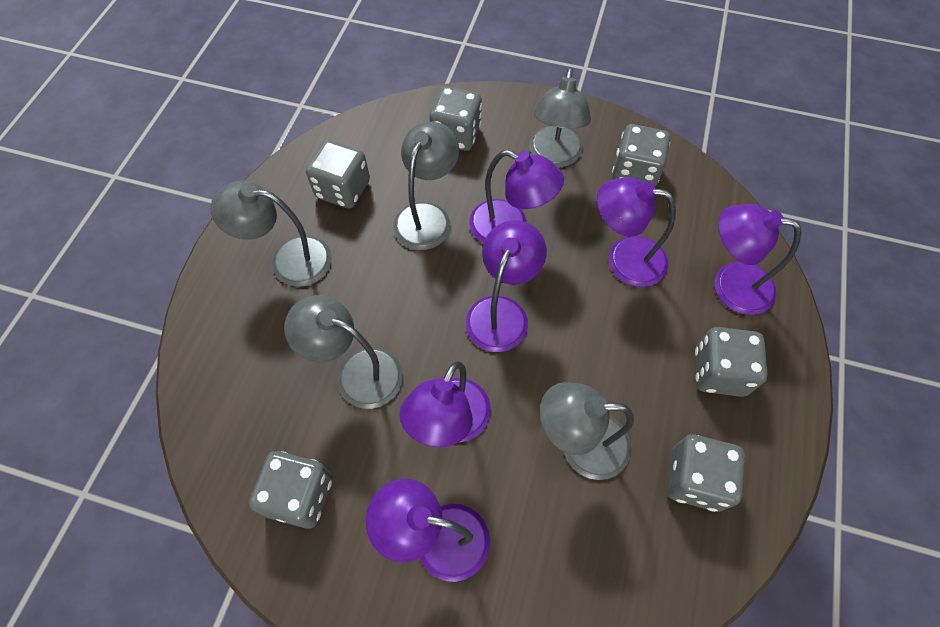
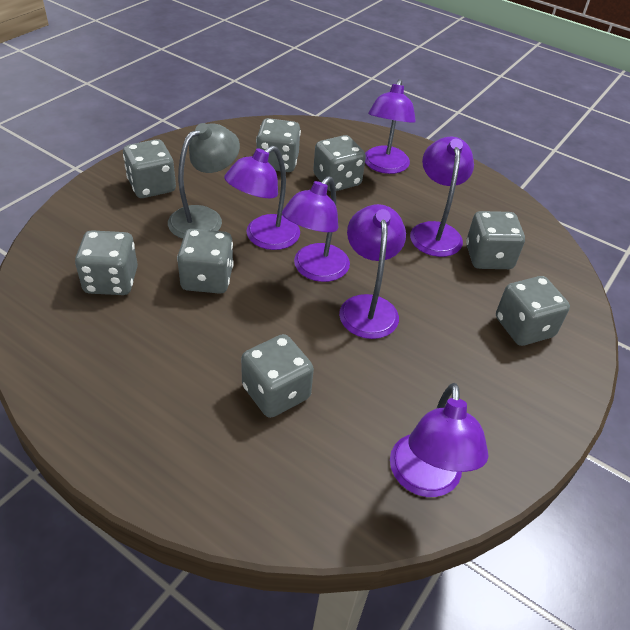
grey dice: 6 -> 8
grey lamp: 5 -> 1

